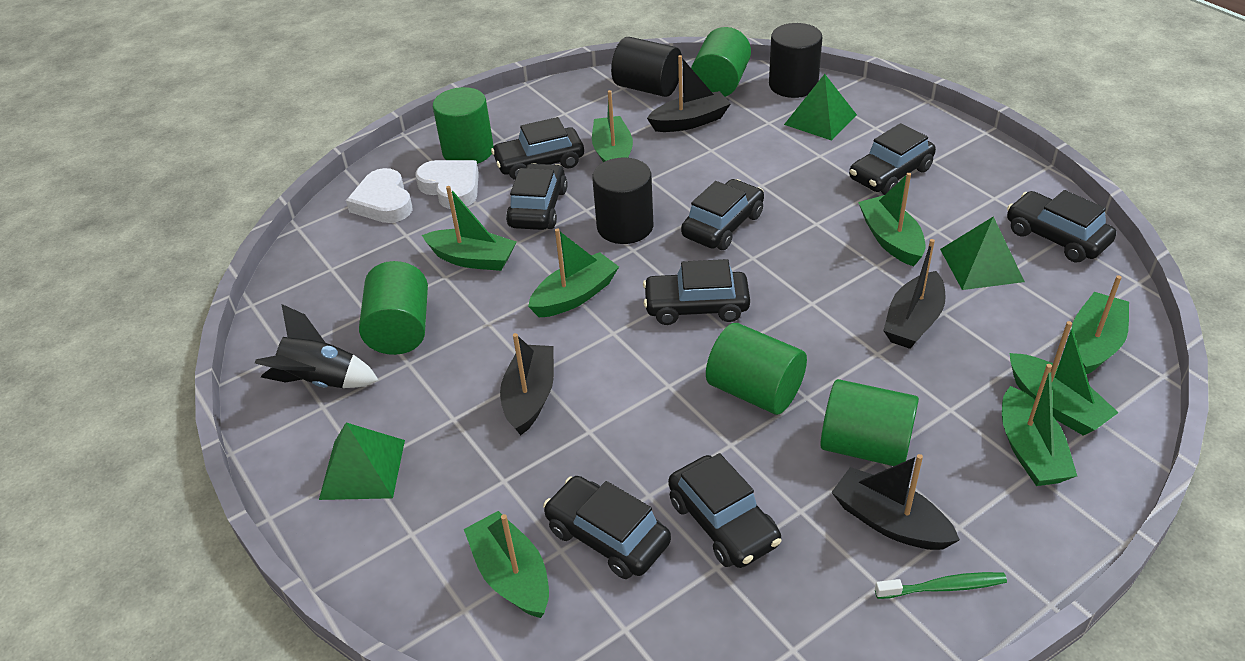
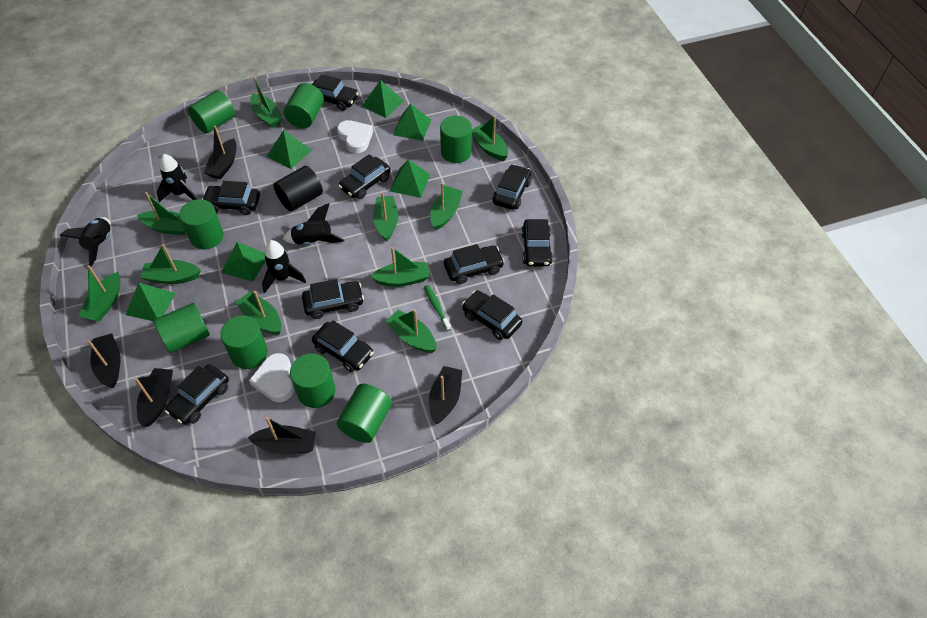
black boat: 4 -> 5
black car: 8 -> 10
black cylinder: 3 -> 1
black rocket: 1 -> 4
green boat: 8 -> 10
green cylinder: 5 -> 8
green pyramid: 3 -> 6

